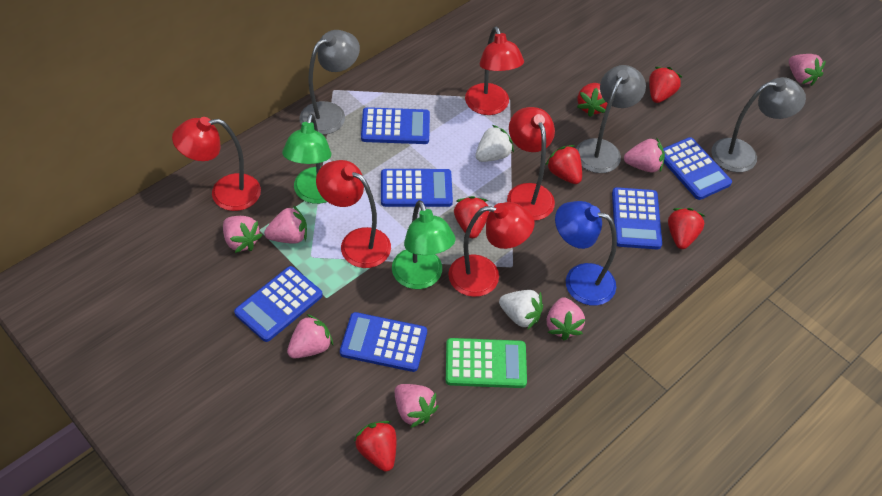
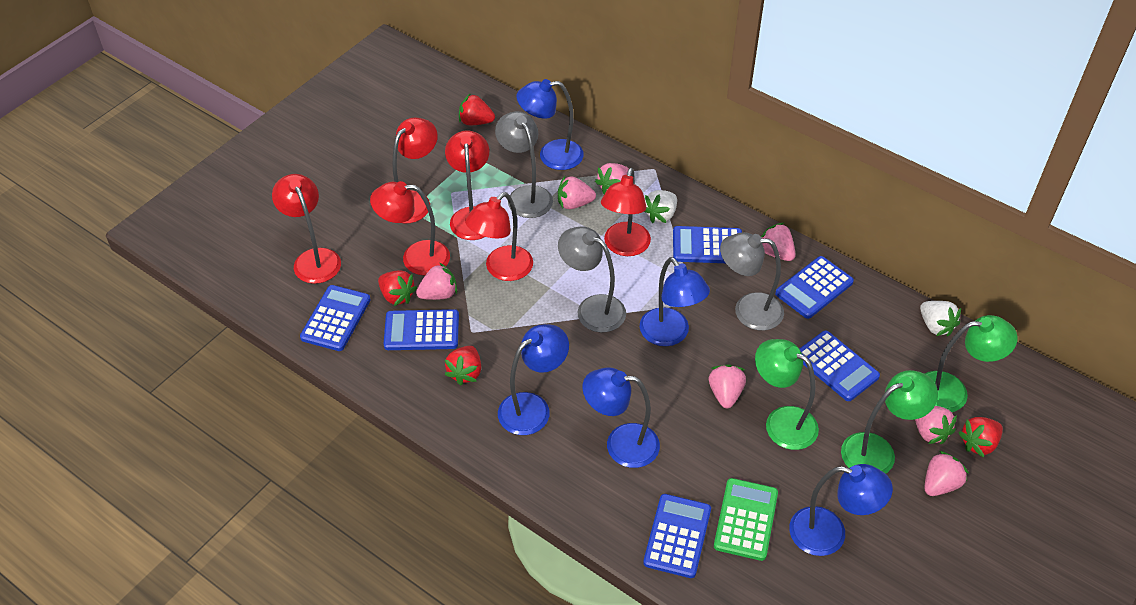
blue lamp: 1 -> 5
green lamp: 2 -> 3
red lamp: 5 -> 6
red strawberry: 6 -> 4

